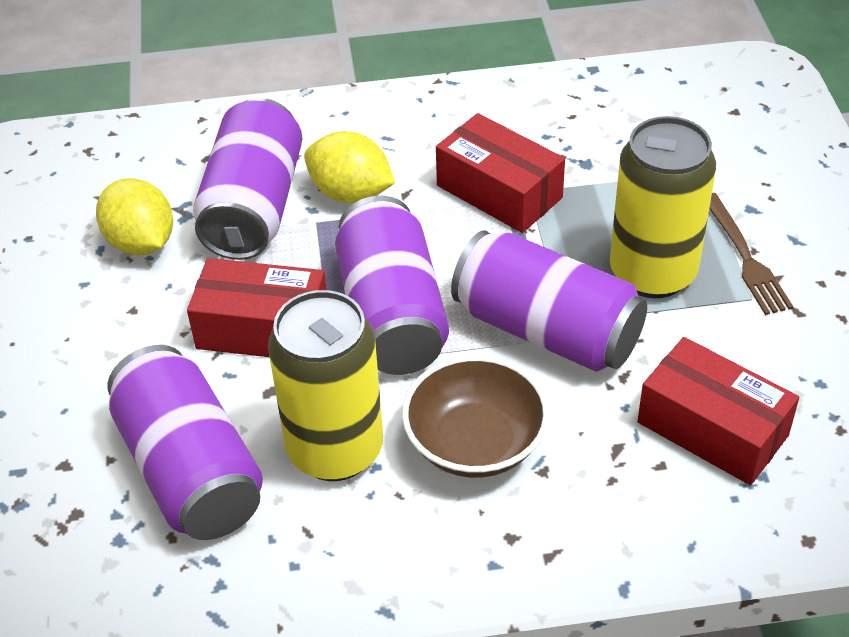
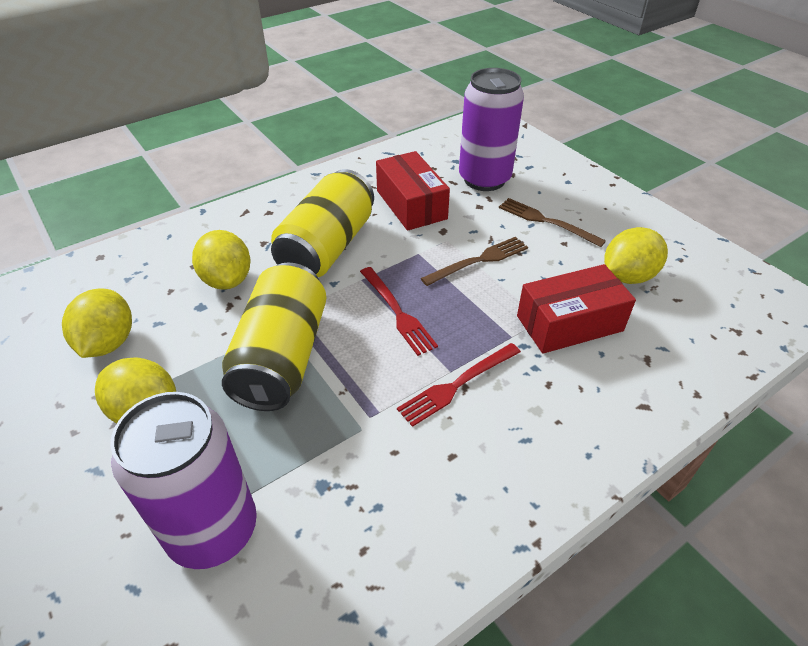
brown bowl: 1 -> 0
brown fork: 1 -> 2
purple can: 4 -> 2
red box: 3 -> 2
red fork: 0 -> 2
yellow lemon: 2 -> 4

